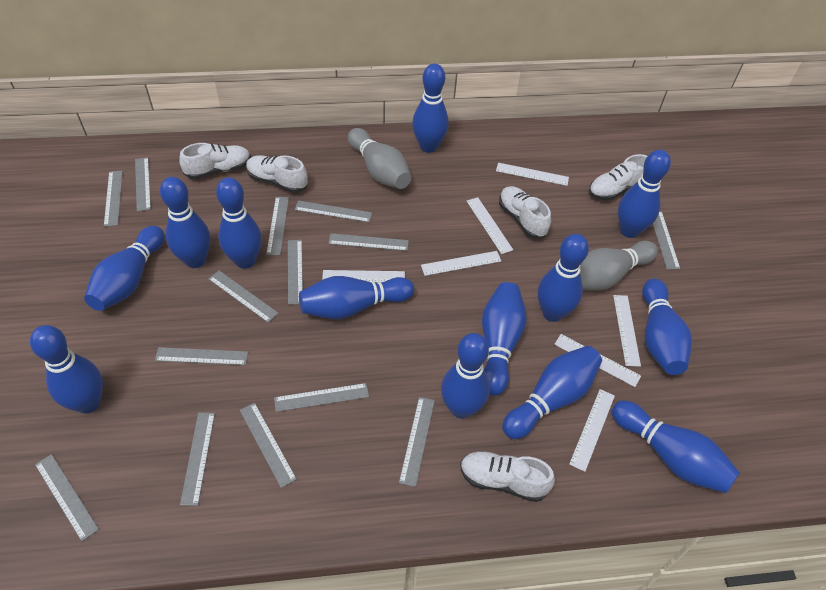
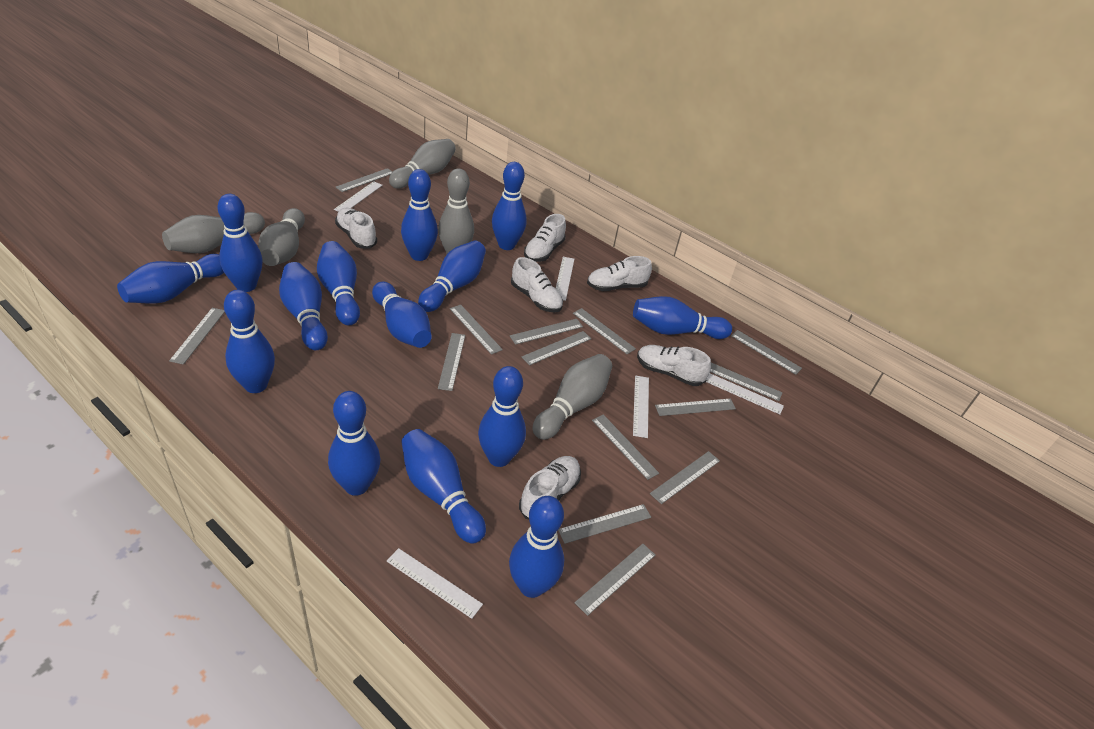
blue bowling pin: 13 -> 14
grey bowling pin: 2 -> 5
white ruler: 7 -> 5
white shoe: 5 -> 6

